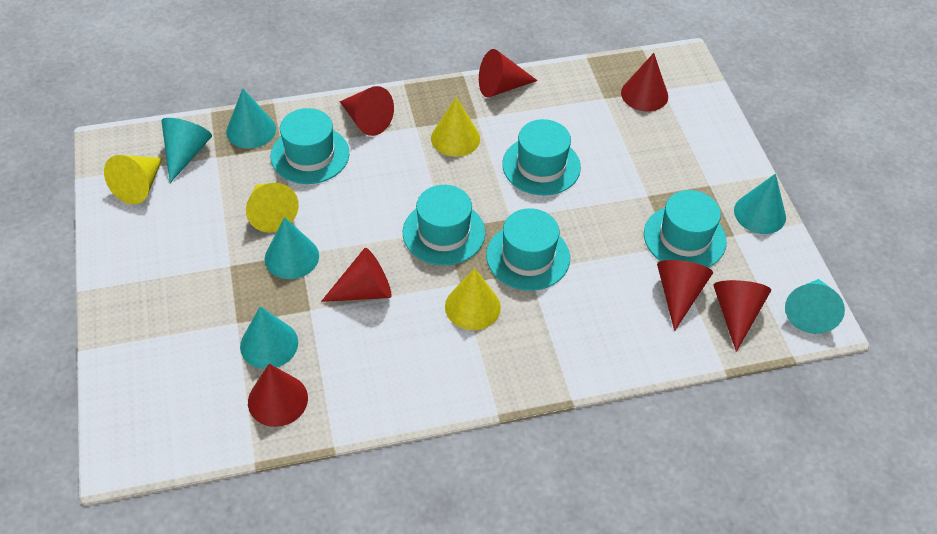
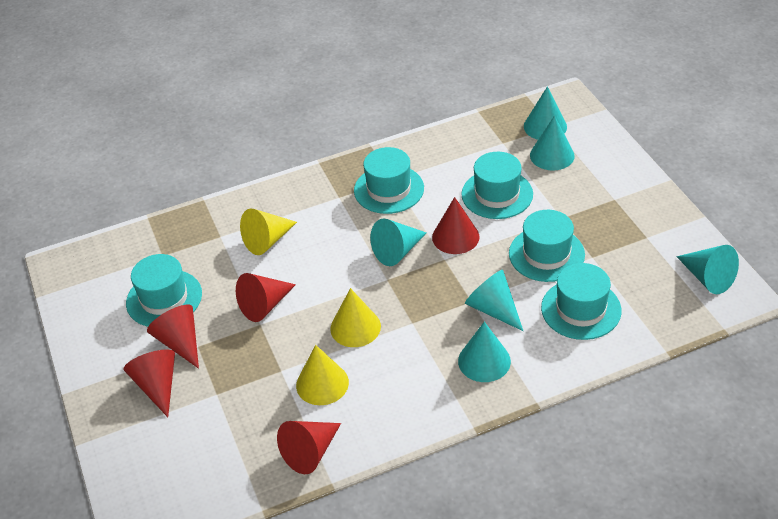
red cone: 7 -> 5
yellow cone: 4 -> 3

